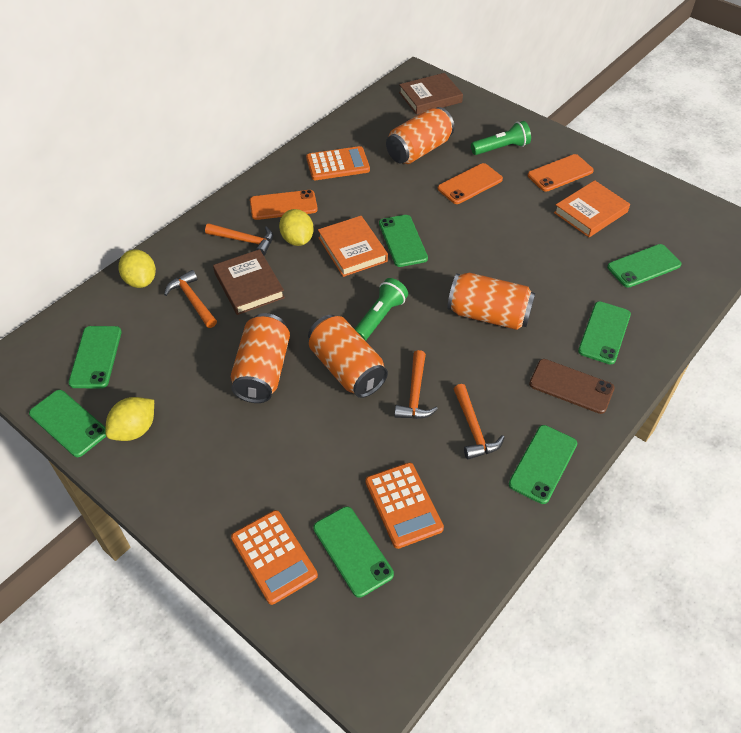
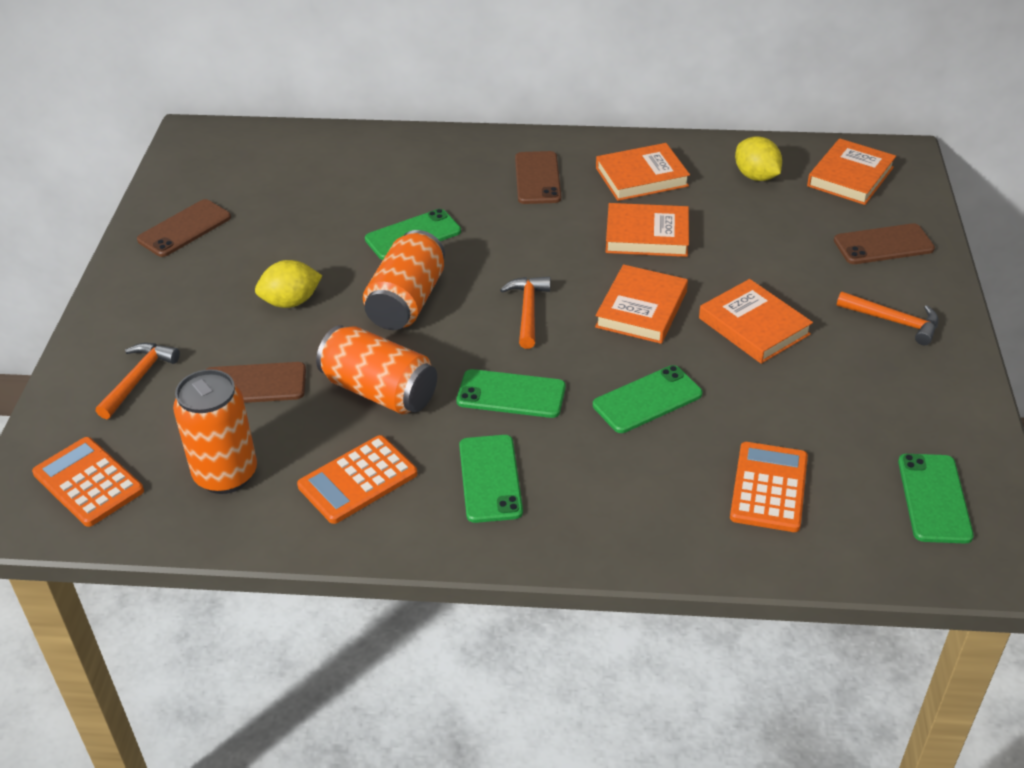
brown book: 2 -> 0
brown phone: 1 -> 4
green flashlight: 2 -> 0
green phone: 7 -> 5
orange book: 2 -> 5
orange can: 4 -> 3
orange hammer: 4 -> 3
orange phone: 3 -> 0
yellow lemon: 3 -> 2

